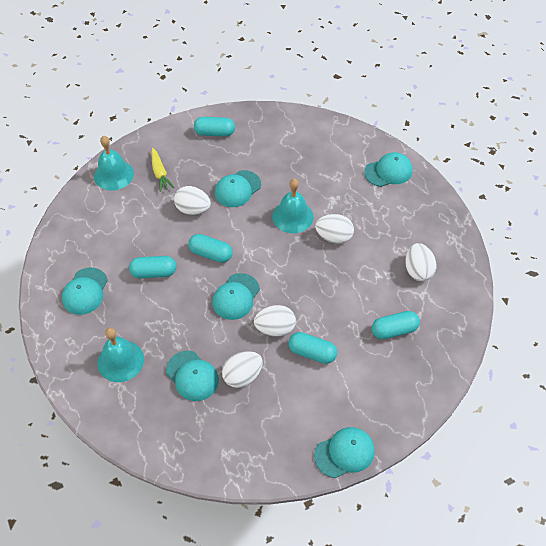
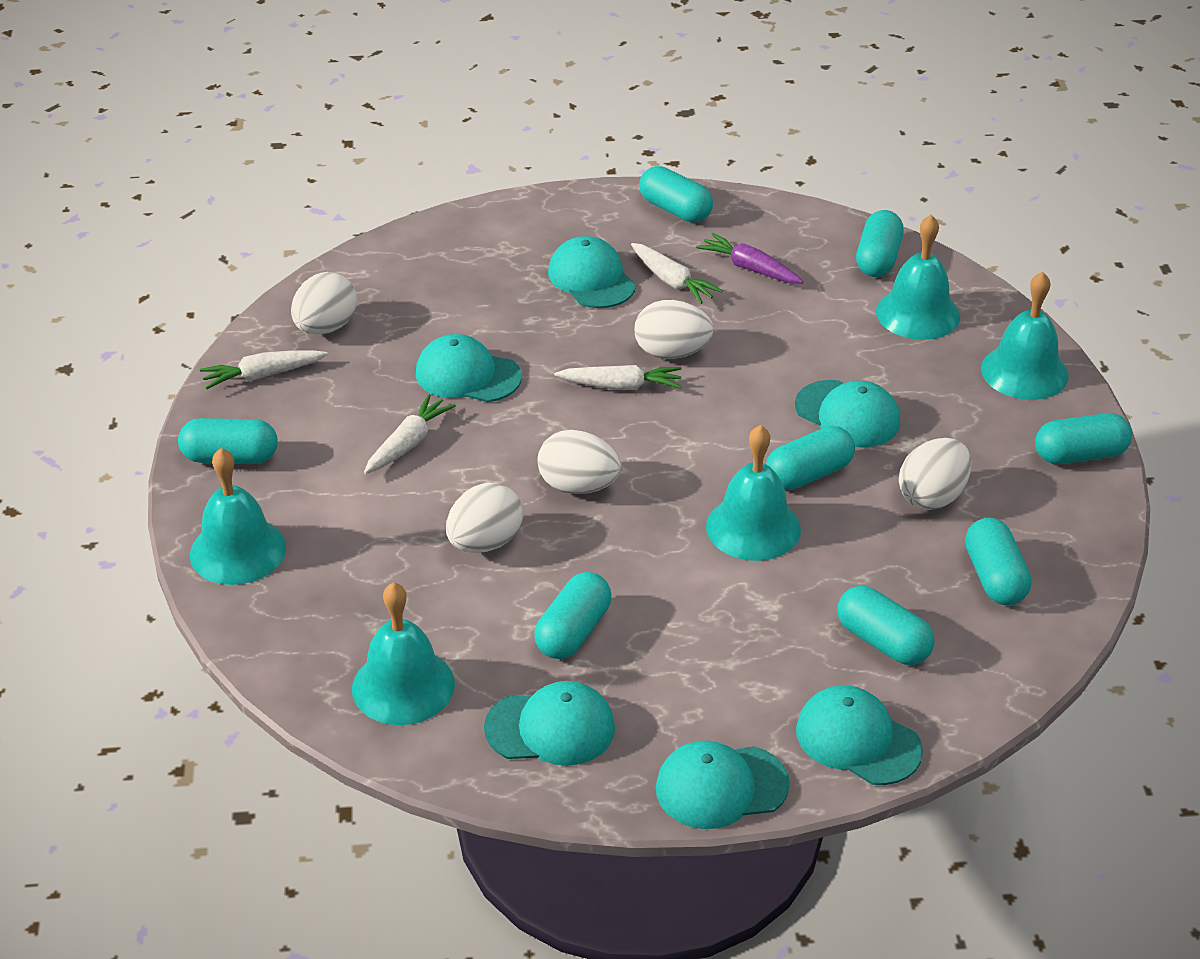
purple carrot: 0 -> 1
turquoise bell: 3 -> 5
turquoise capsule: 5 -> 8
white carrot: 0 -> 4
yellow carrot: 1 -> 0

